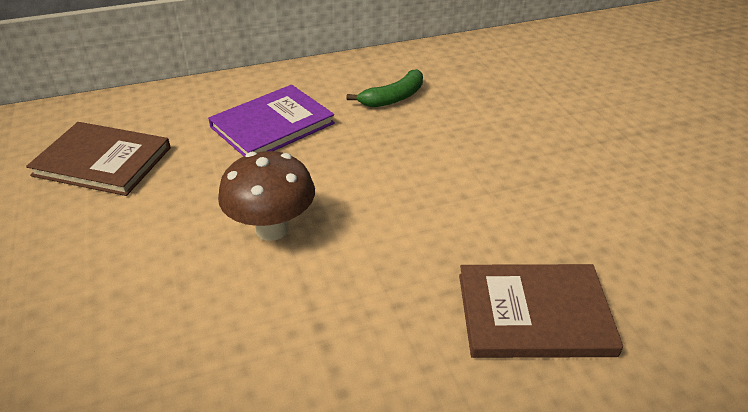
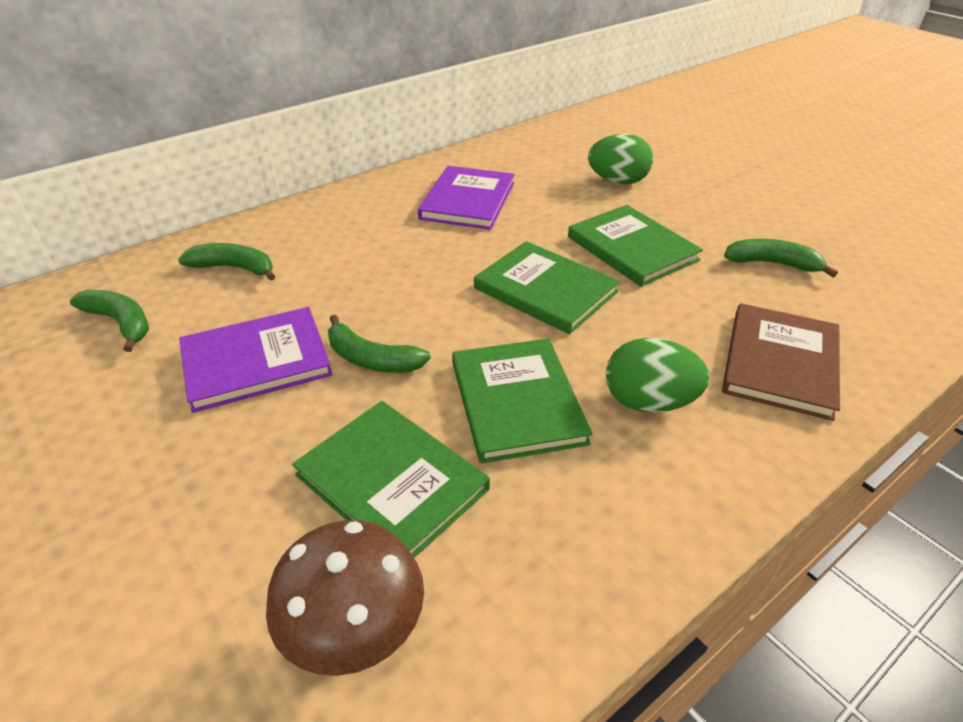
brown book: 2 -> 1
green banana: 1 -> 4
green book: 0 -> 4
green egg: 0 -> 2
purple book: 1 -> 2

